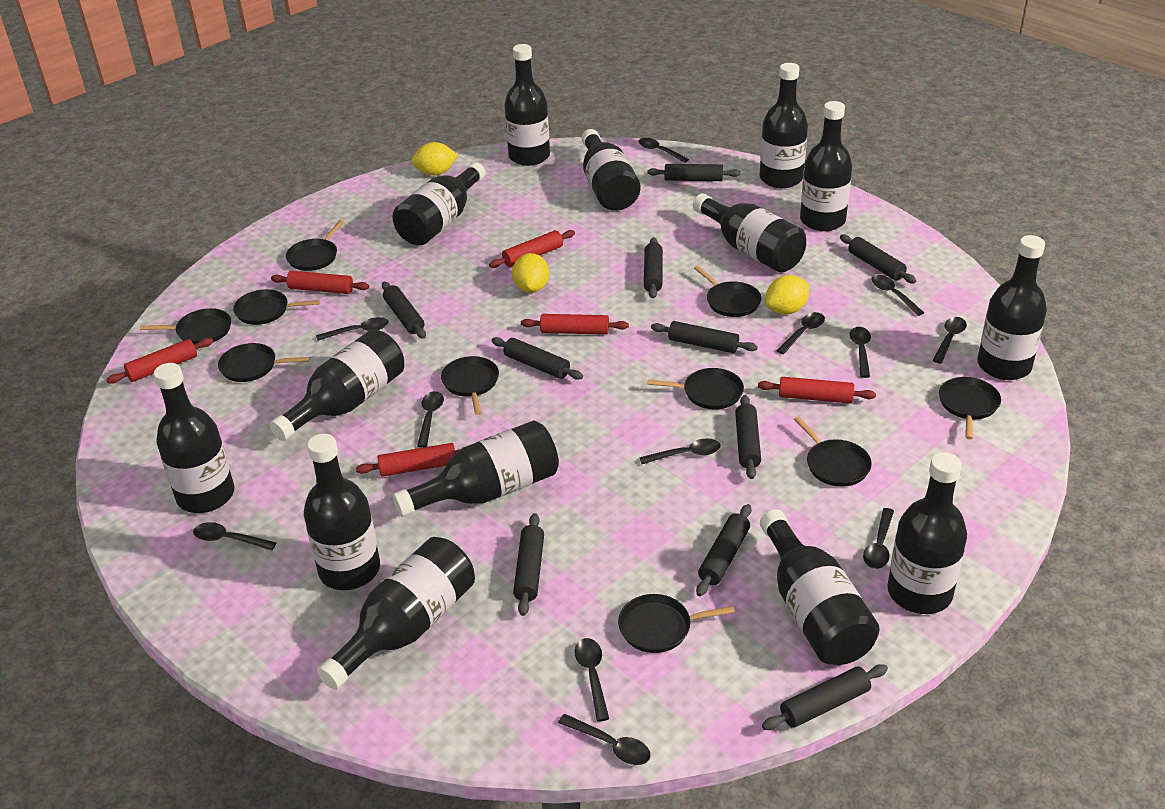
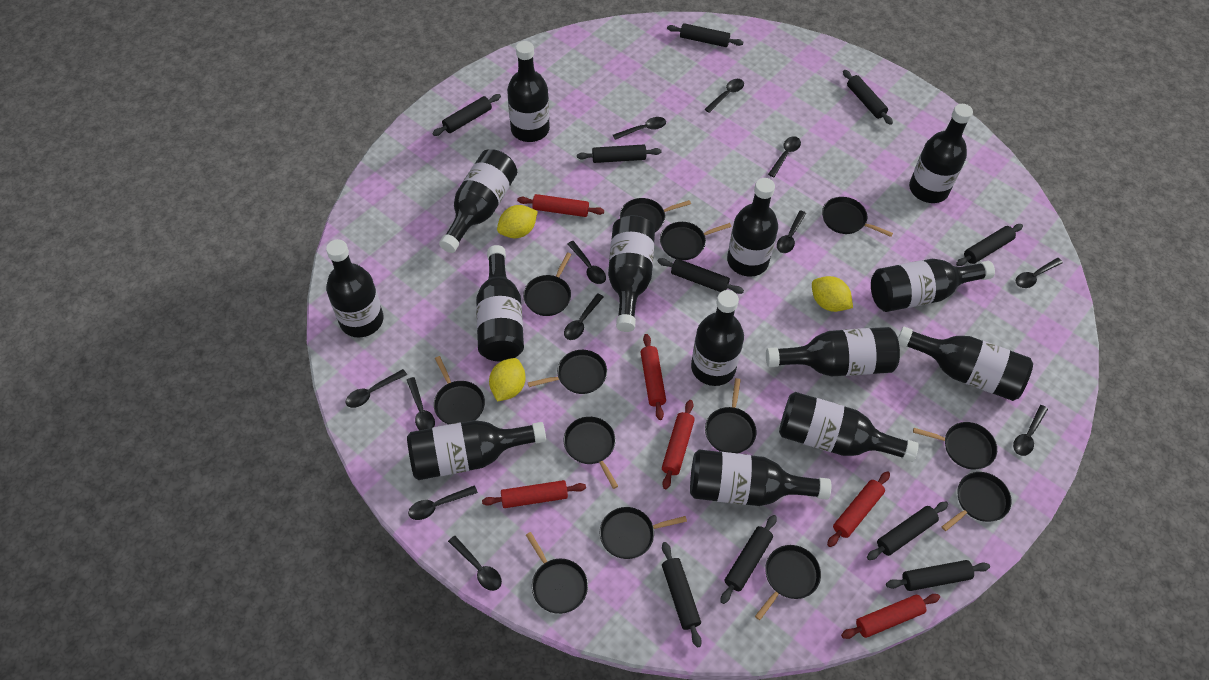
black pan: 10 -> 13

